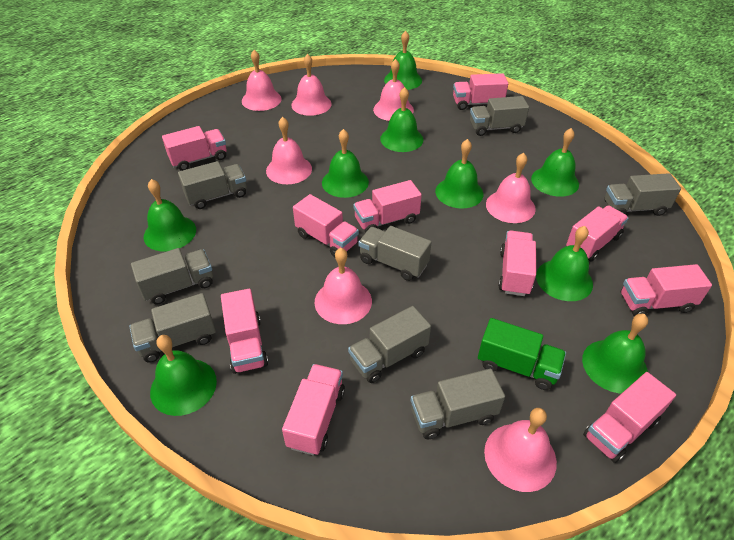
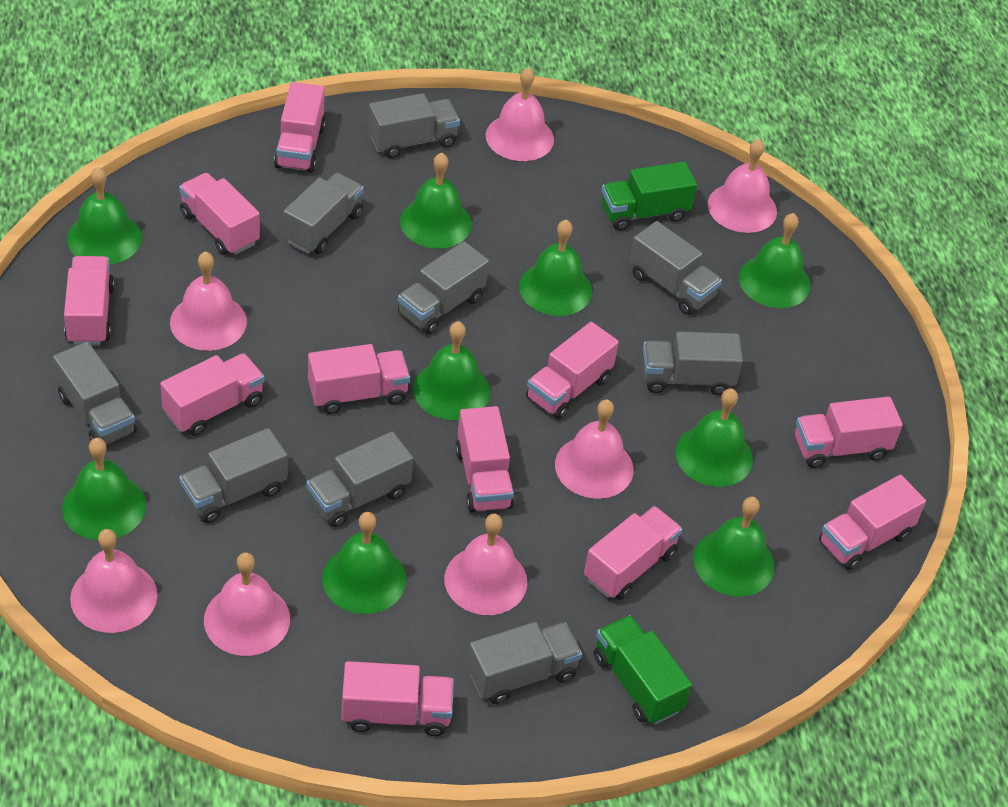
green truck: 1 -> 2
grey truck: 8 -> 9
pink truck: 10 -> 11

